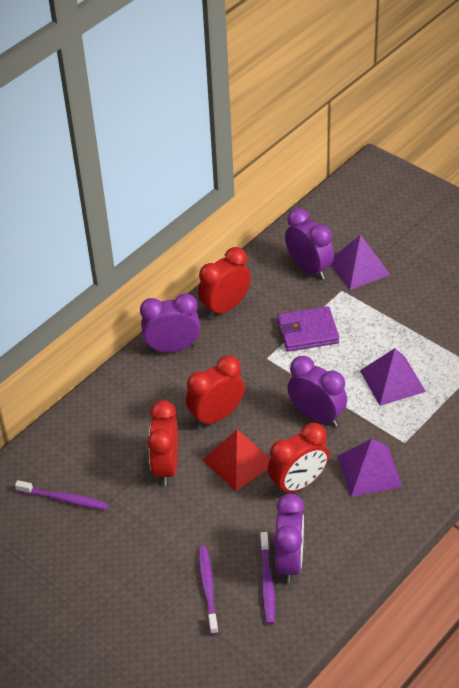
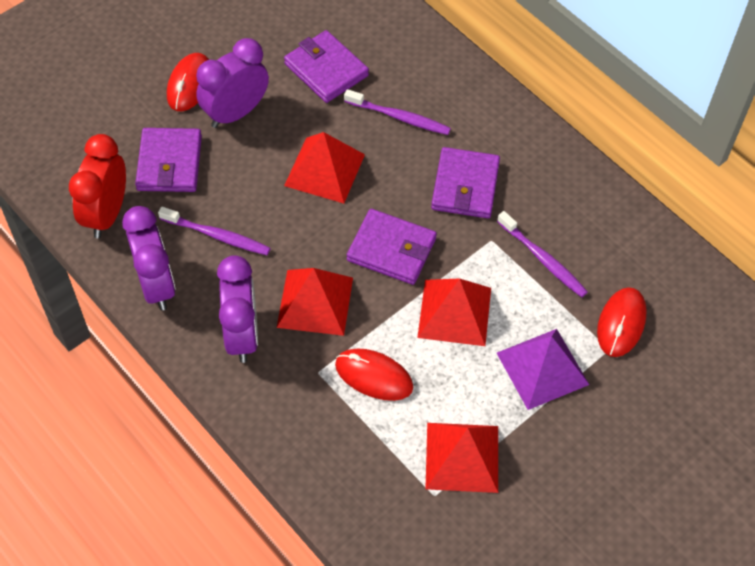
purple clock: 4 -> 3
purple pyramid: 3 -> 1
purple wallet: 1 -> 4
red clock: 4 -> 1
red mouse: 0 -> 3
red pyramid: 1 -> 4

